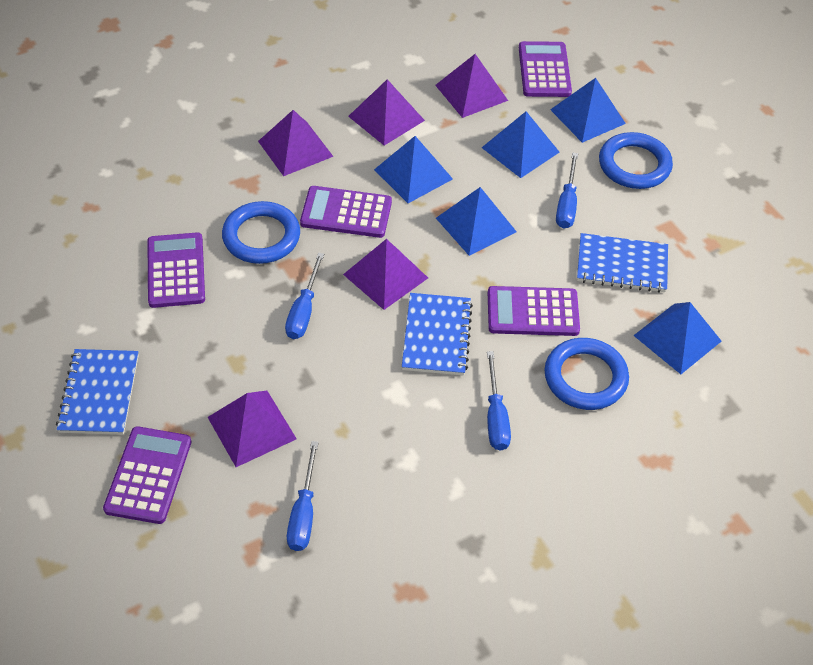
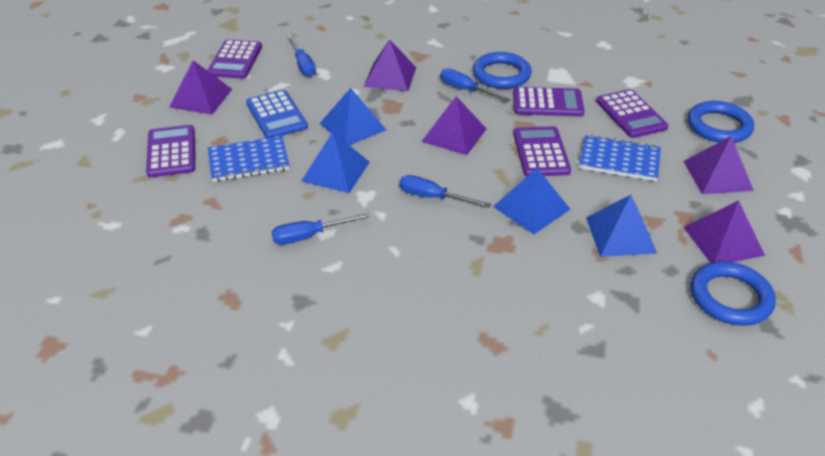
blue calculator: 0 -> 1
blue notebook: 3 -> 2
blue pyramid: 5 -> 4

